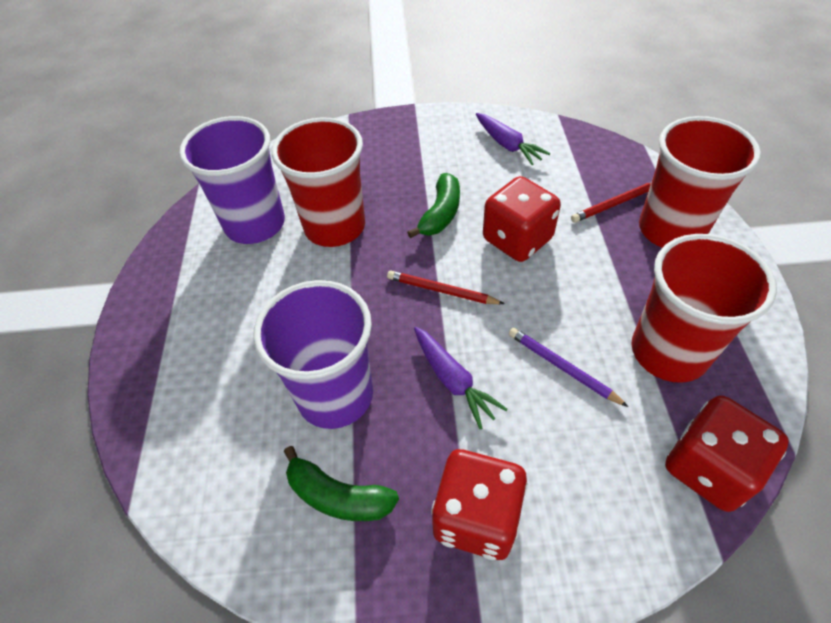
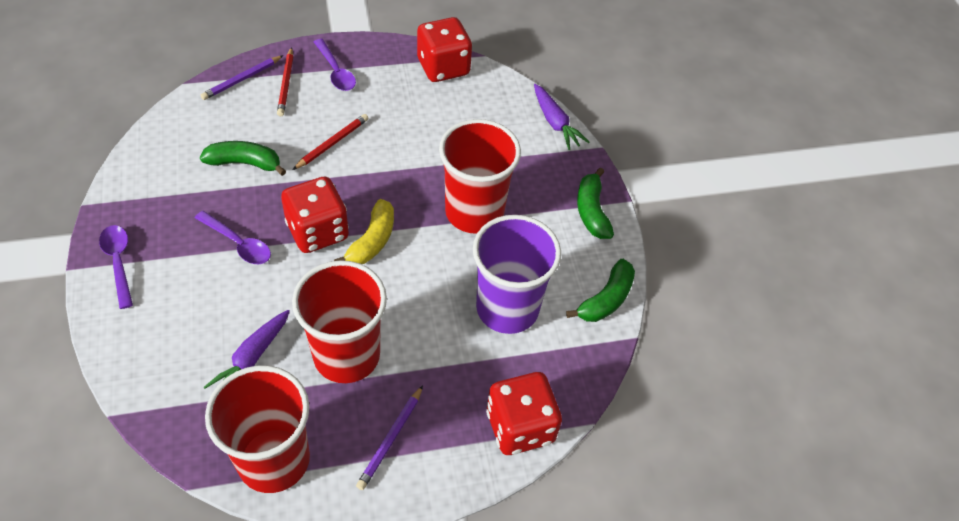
green banana: 2 -> 3
purple cup: 2 -> 1
purple pencil: 1 -> 2
purple spoon: 0 -> 3
yellow banana: 0 -> 1

